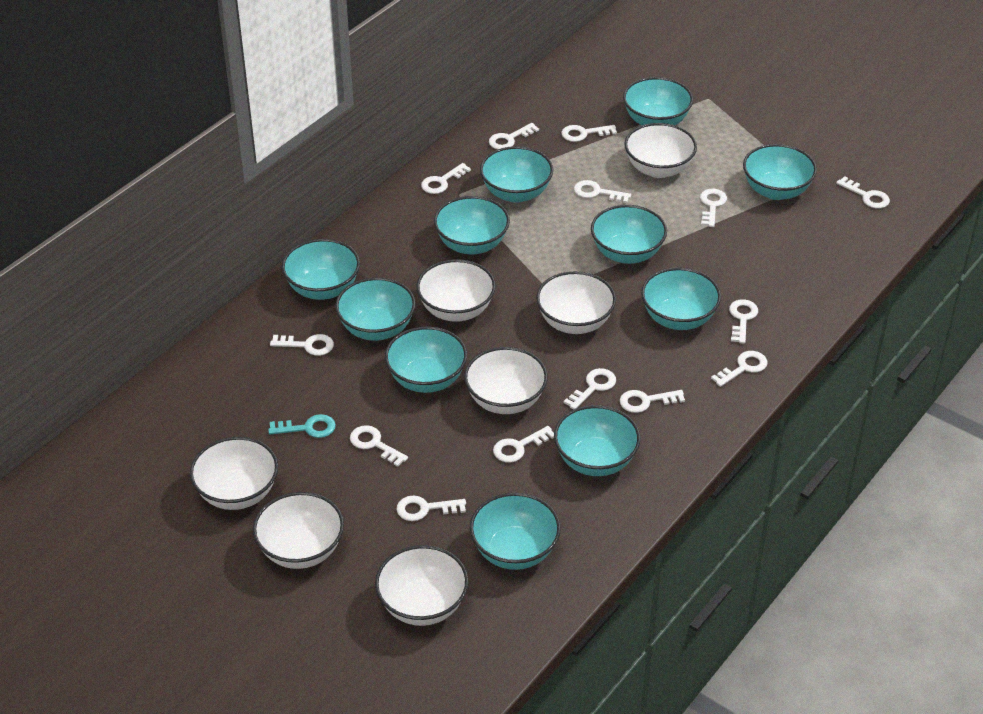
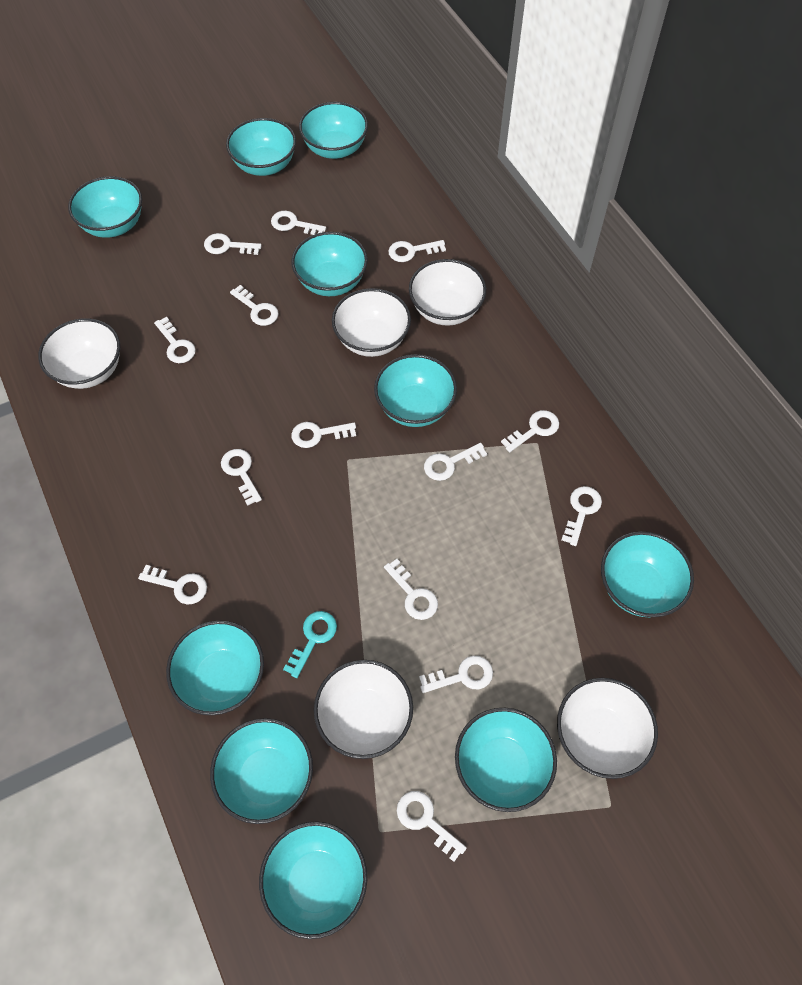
turquoise bowl: 11 -> 10
white bowl: 7 -> 5

